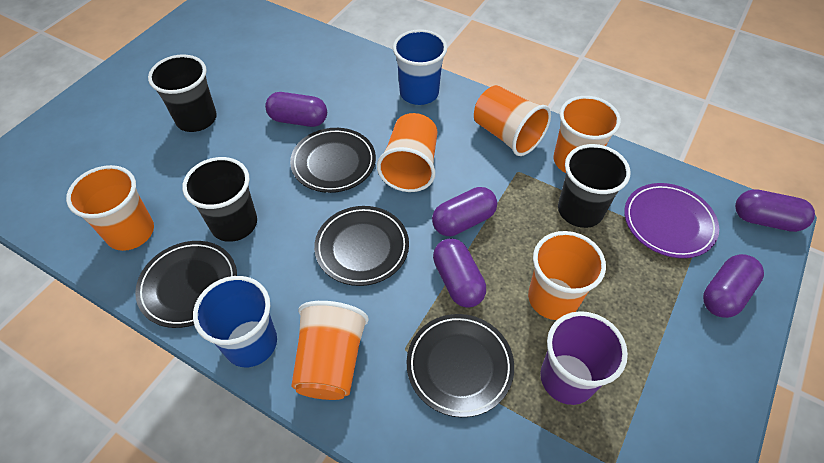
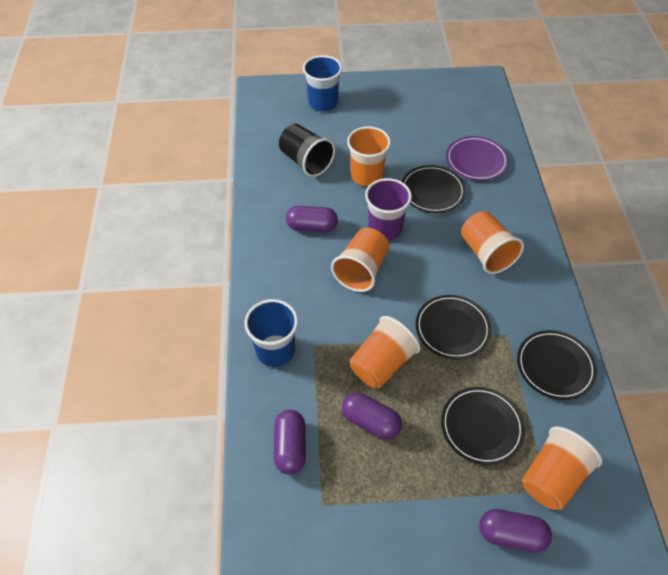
black cup: 3 -> 1
orange cup: 6 -> 5
purple capsule: 5 -> 4

